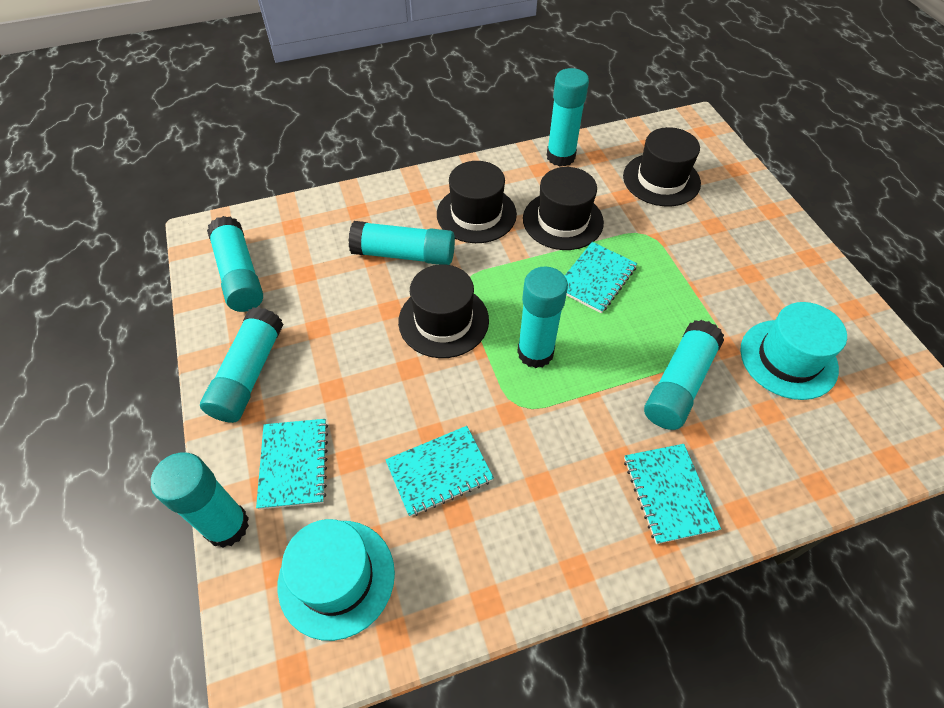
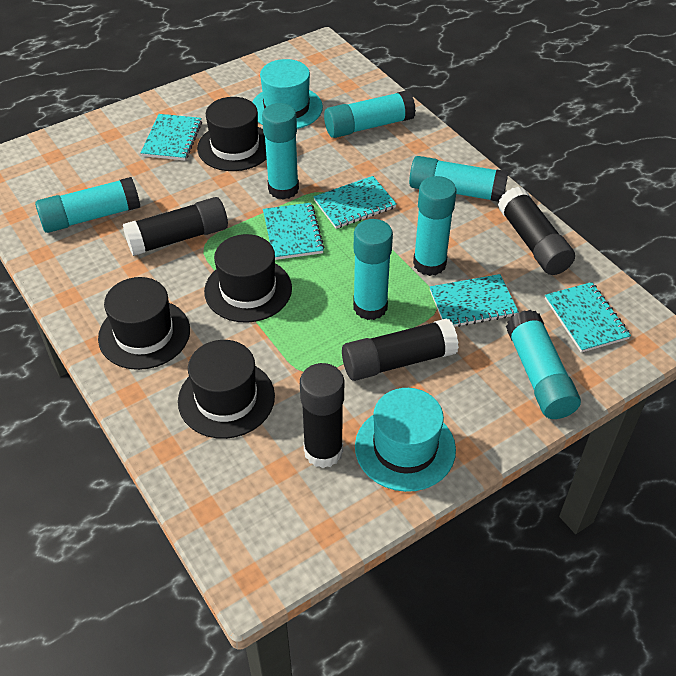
black glue stick: 0 -> 4
turquoise notebook: 4 -> 5

